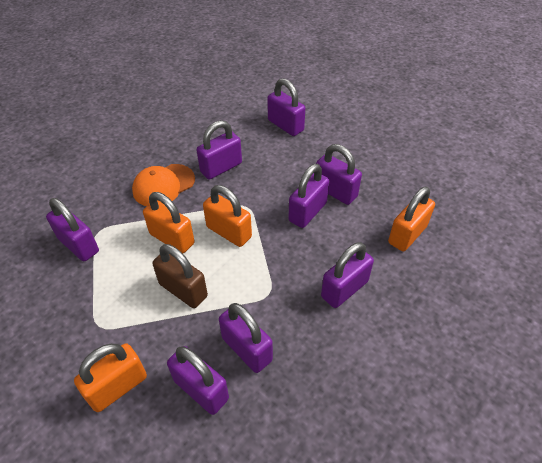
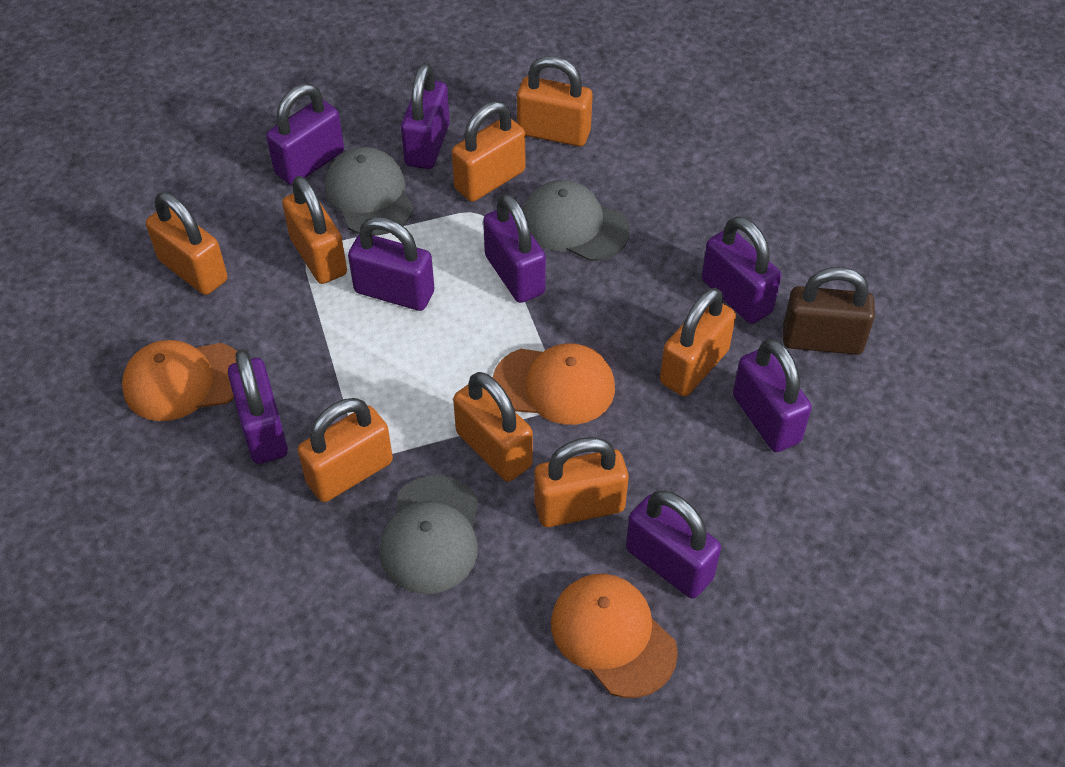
grey cap: 0 -> 3
orange cap: 1 -> 3
orange padlock: 4 -> 8

